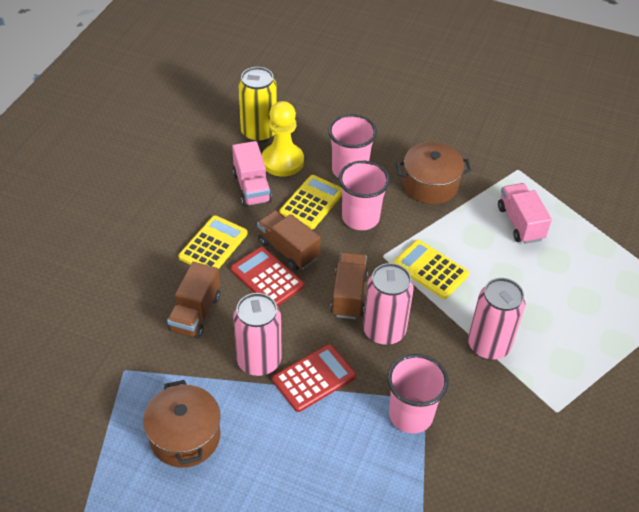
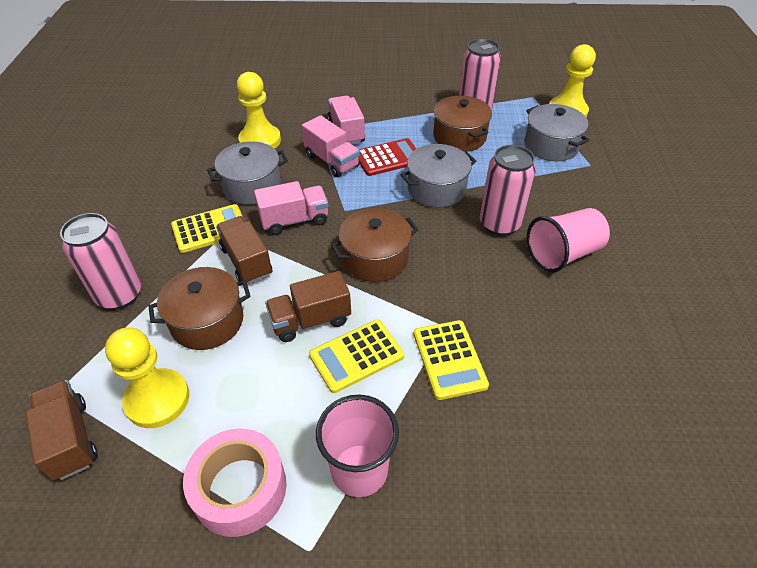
brown pot: 2 -> 3
grey pot: 0 -> 3
pink cup: 3 -> 2
pink tape: 0 -> 1
pink truck: 2 -> 3
red calculator: 2 -> 1
yellow can: 1 -> 0
yellow pawn: 1 -> 3

